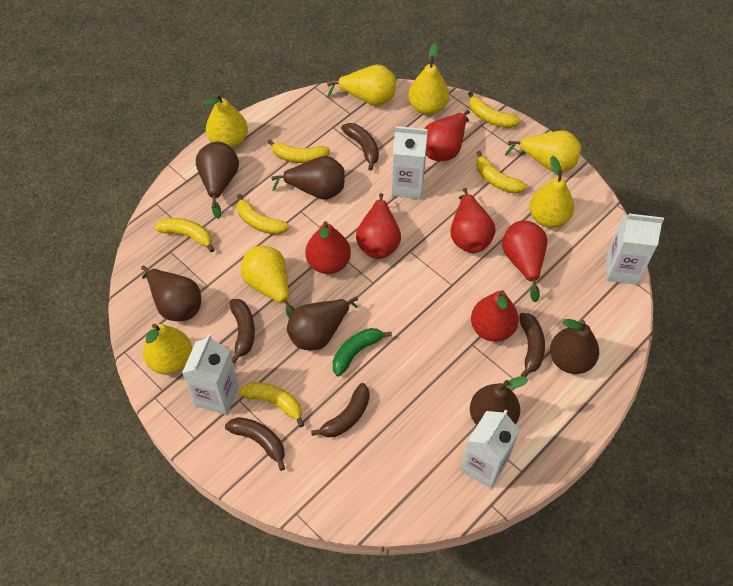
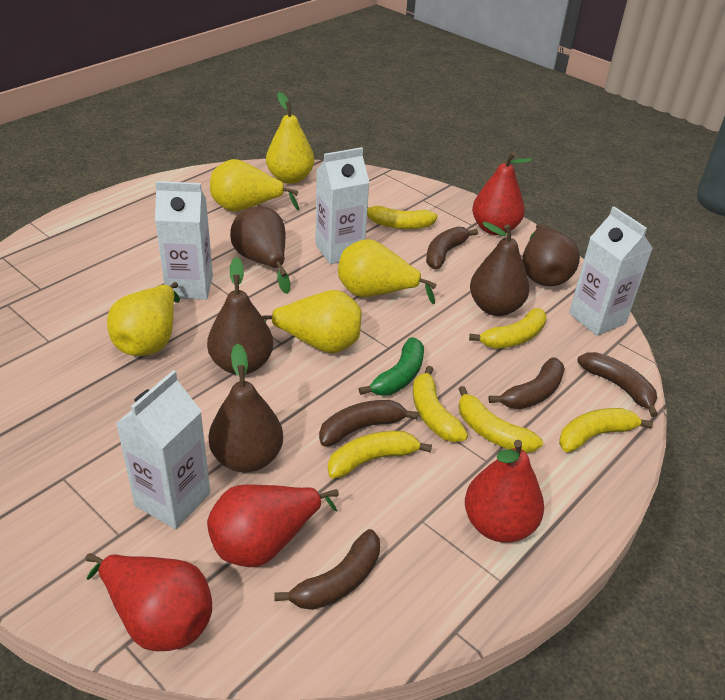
brown pear: 6 -> 5
red pear: 6 -> 4
yellow pear: 7 -> 5

